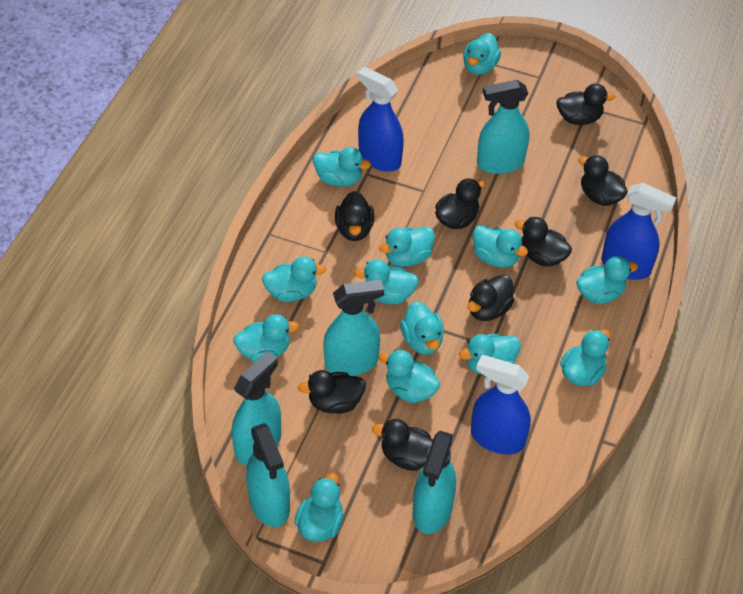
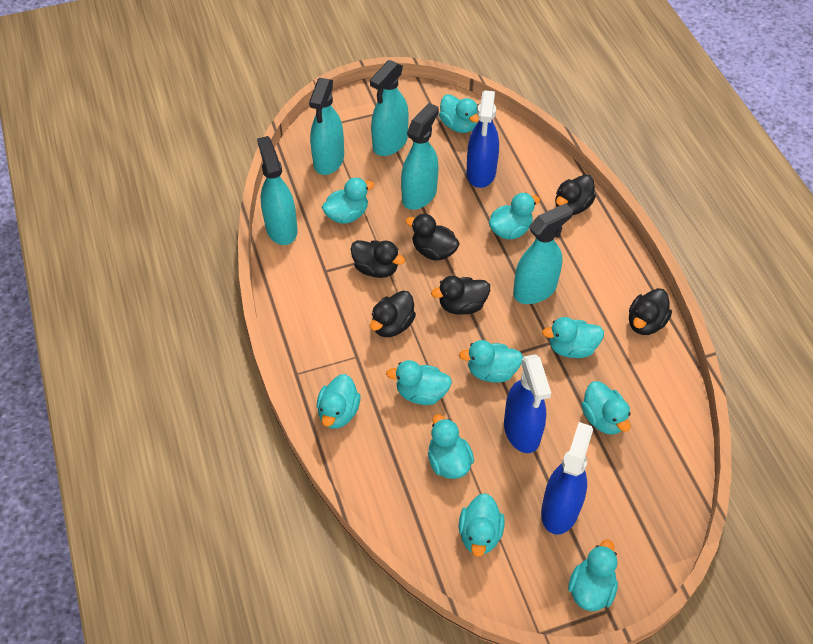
black duck: 8 -> 6
turquoise duck: 13 -> 11

